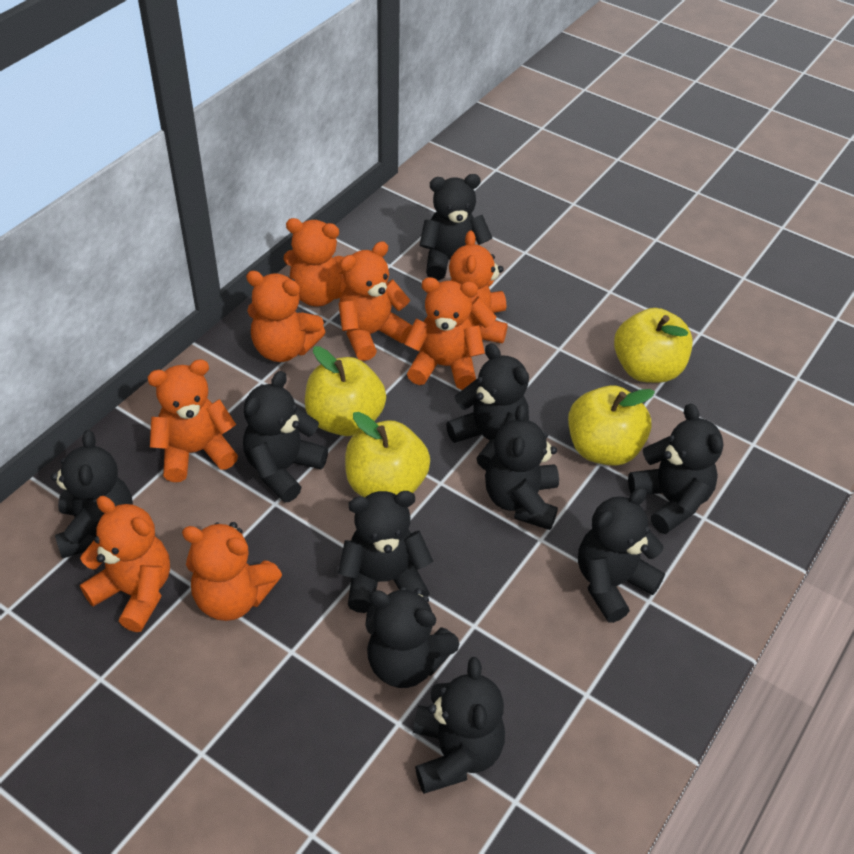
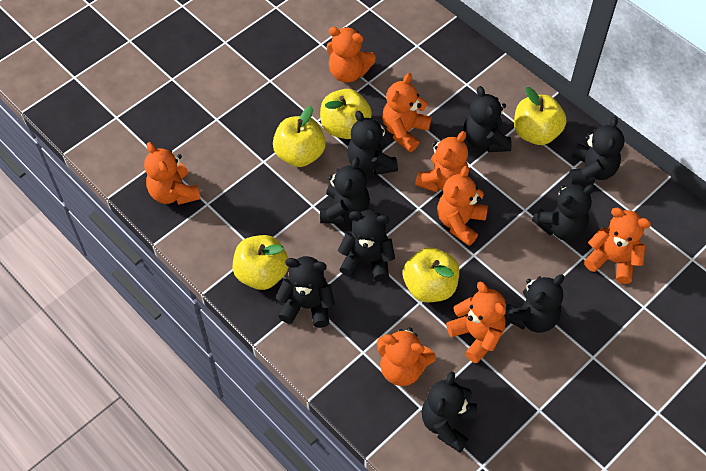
black teddy bear: 10 -> 9
yellow apple: 4 -> 5

